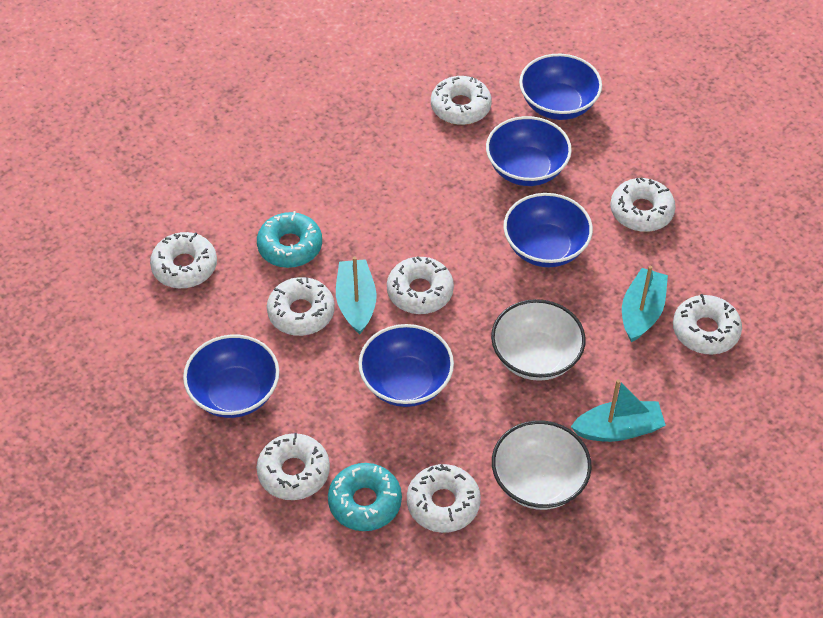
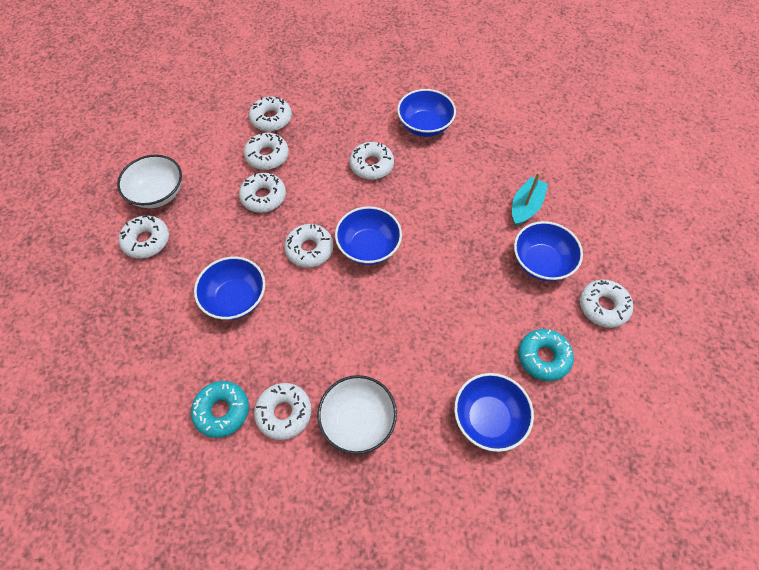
turquoise boat: 3 -> 1

